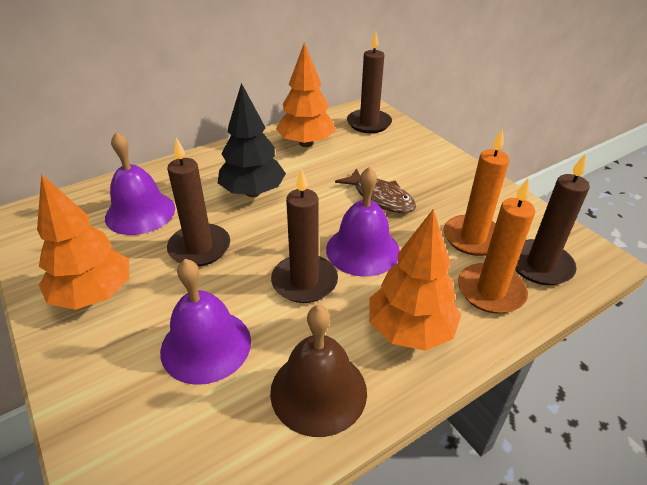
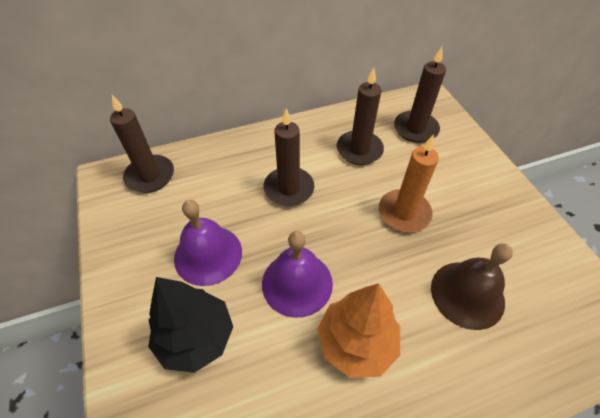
brown fish: 1 -> 0
orange candle: 2 -> 1
orange tree: 3 -> 1
purple bell: 3 -> 2

